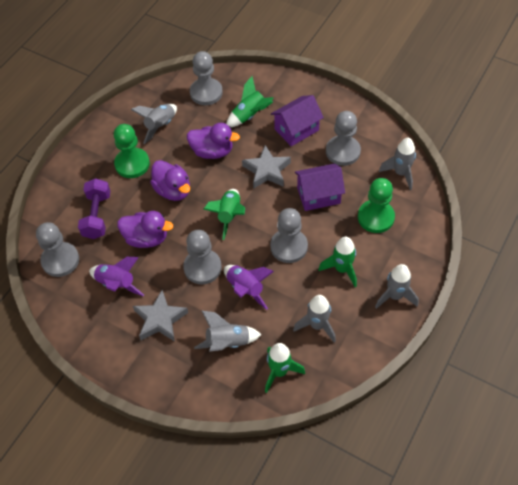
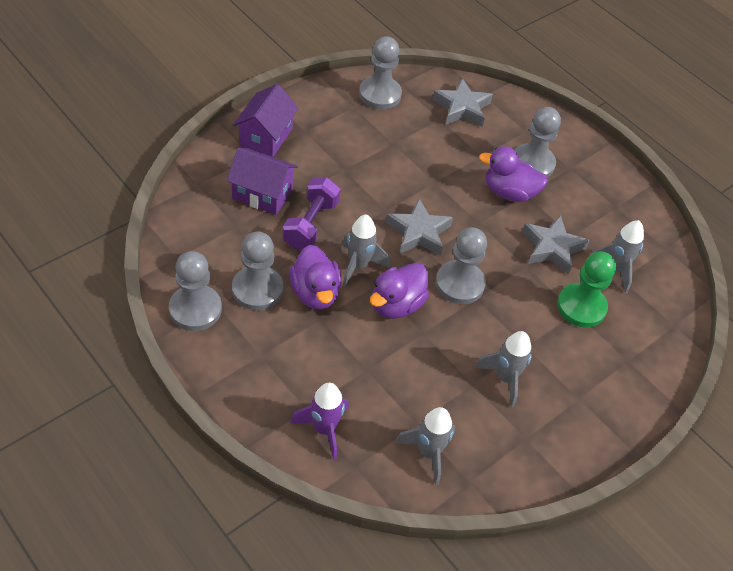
green pawn: 2 -> 1
green rocket: 4 -> 0
grey rocket: 5 -> 4
grey star: 2 -> 3
purple rocket: 2 -> 1

